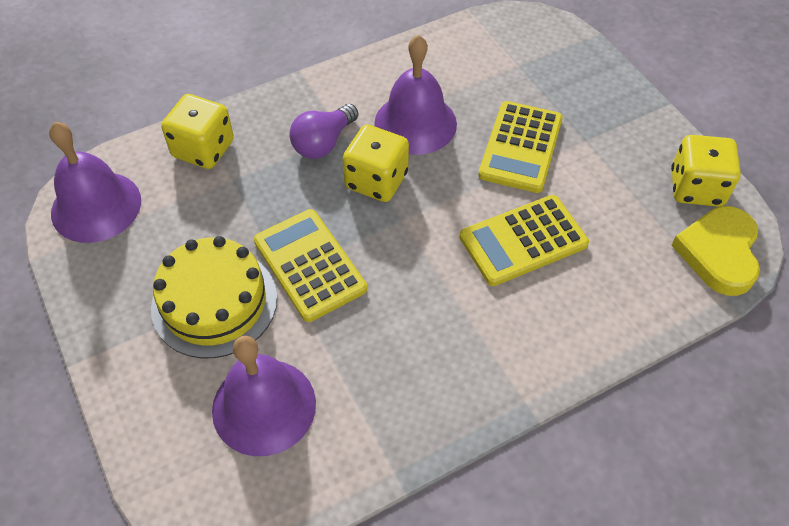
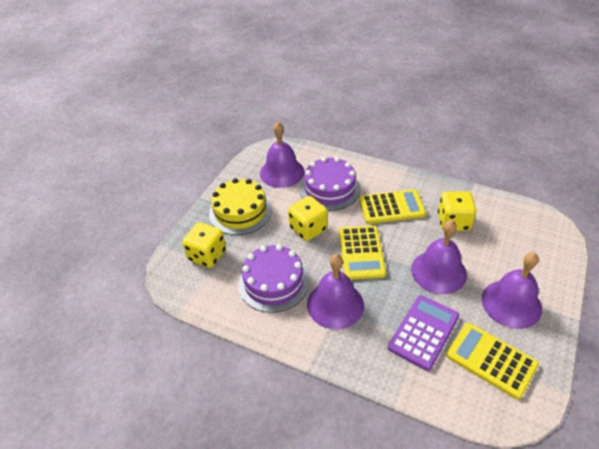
purple bell: 3 -> 4
purple cake: 0 -> 2
purple calculator: 0 -> 1
purple light bulb: 1 -> 0
yellow heart: 1 -> 0

